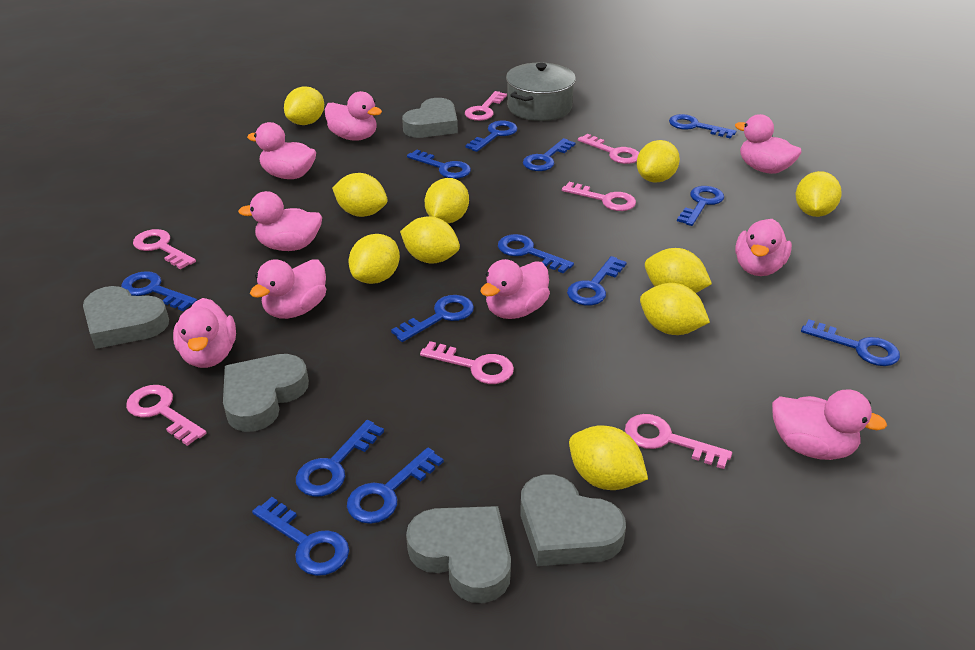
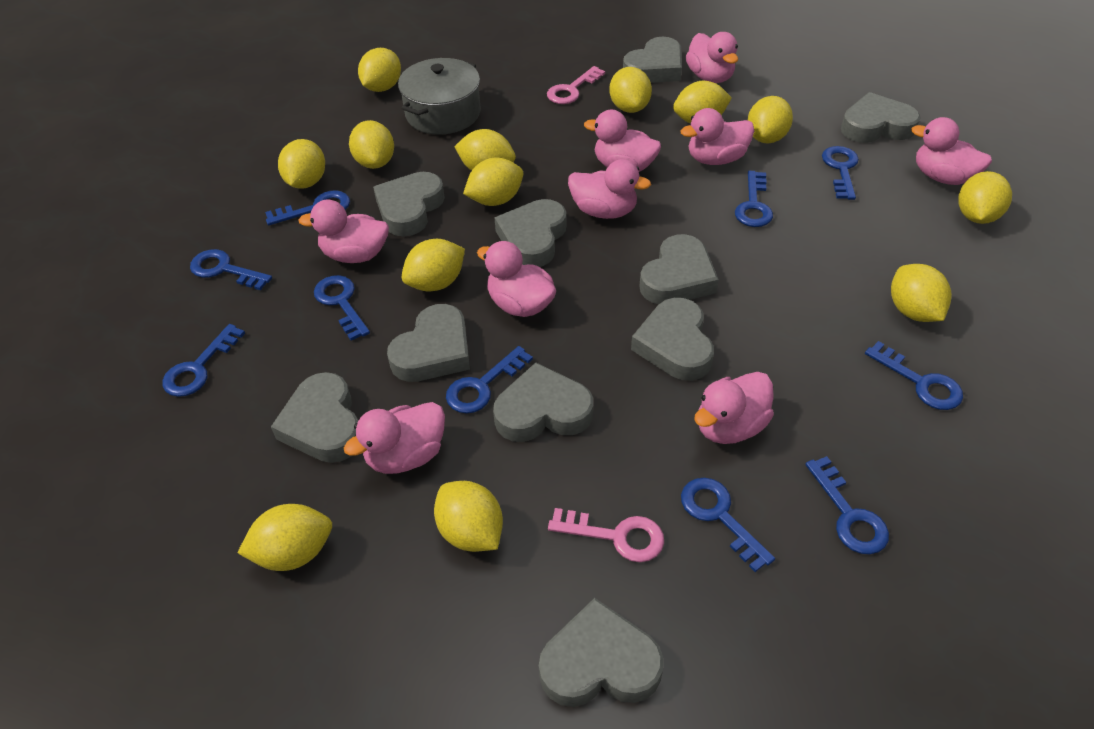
blue key: 13 -> 10
grey heart: 5 -> 10
pink key: 7 -> 2
yellow lemon: 10 -> 13

